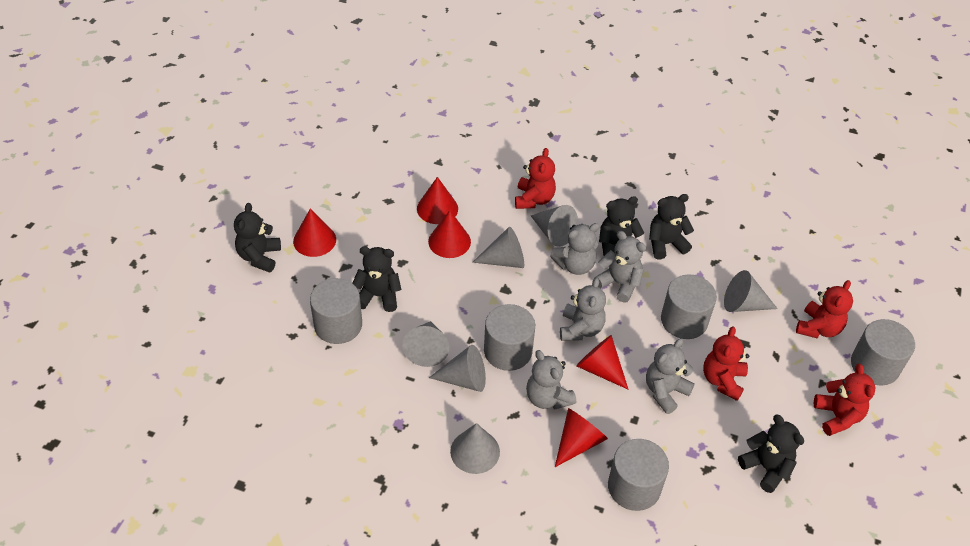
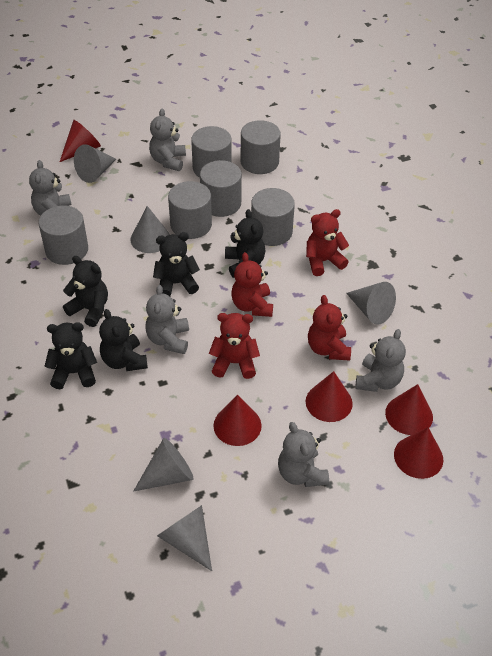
grey cone: 6 -> 5
grey cylinder: 5 -> 6

